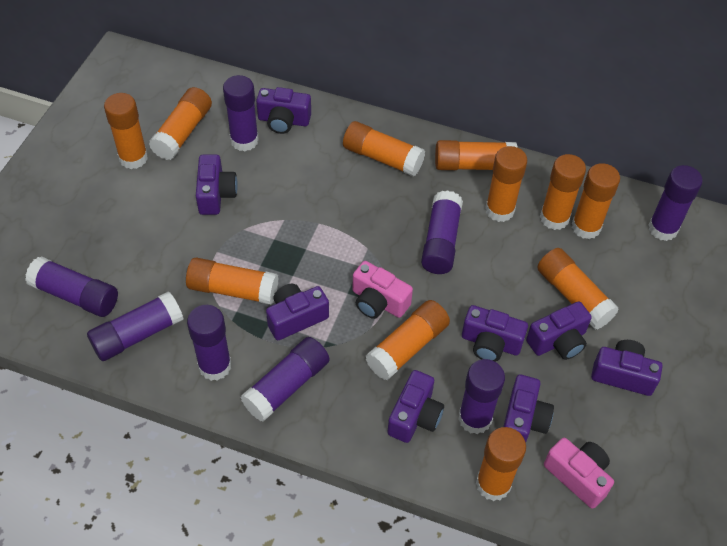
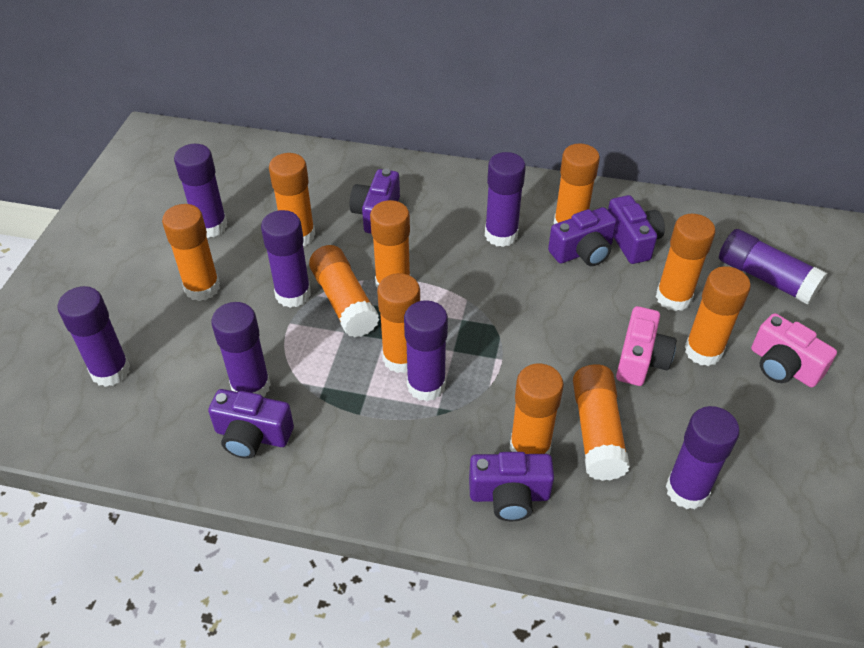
orange glue stick: 11 -> 10
purple camera: 8 -> 5

